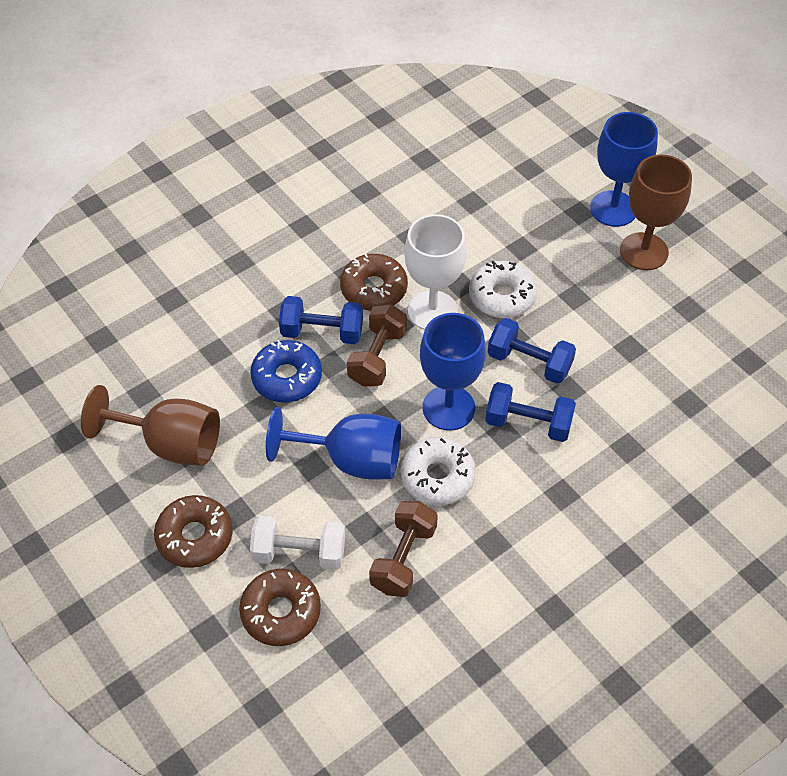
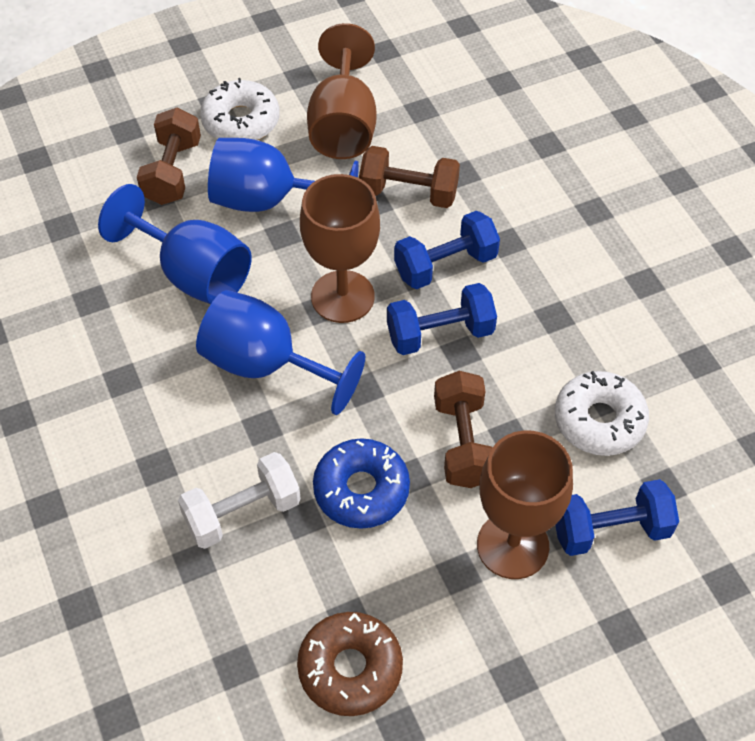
brown donut: 3 -> 1
brown dumbbell: 2 -> 3
brown goblet: 2 -> 3
white goblet: 1 -> 0

